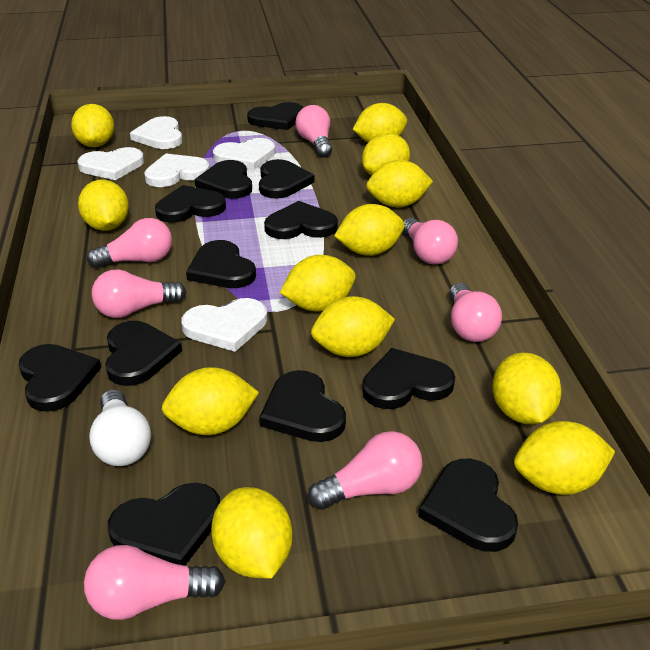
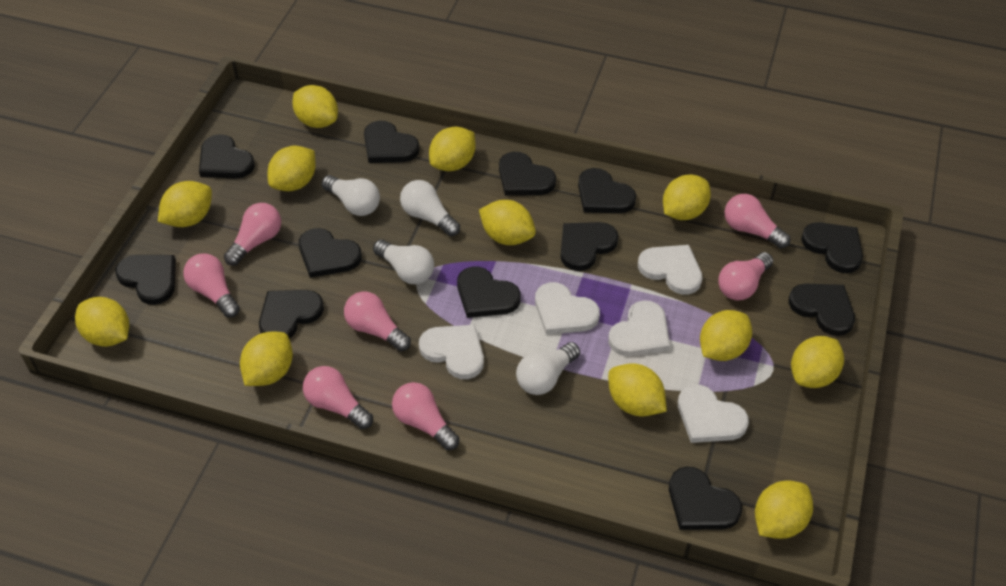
white light bulb: 1 -> 4

